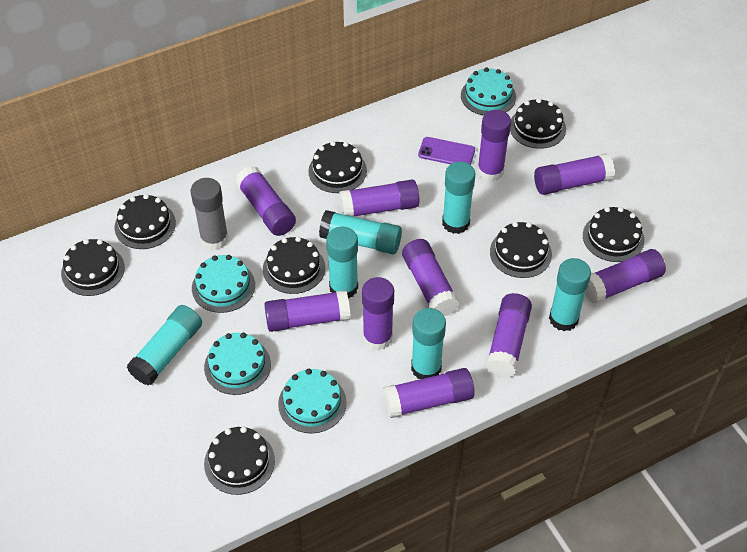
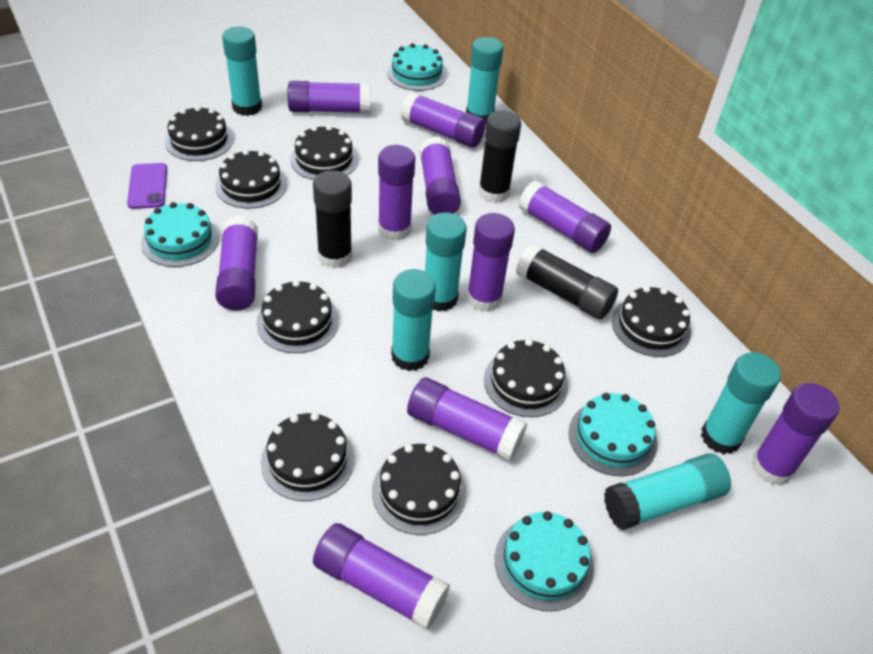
black glue stick: 0 -> 3
grey glue stick: 1 -> 0

